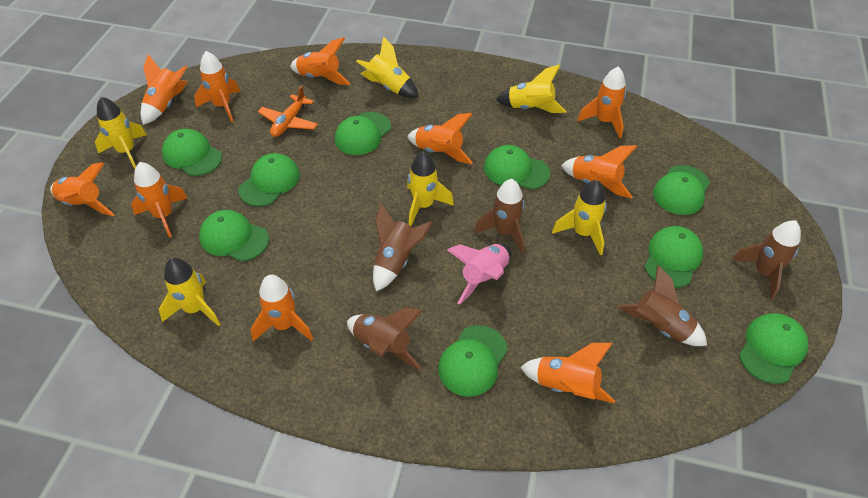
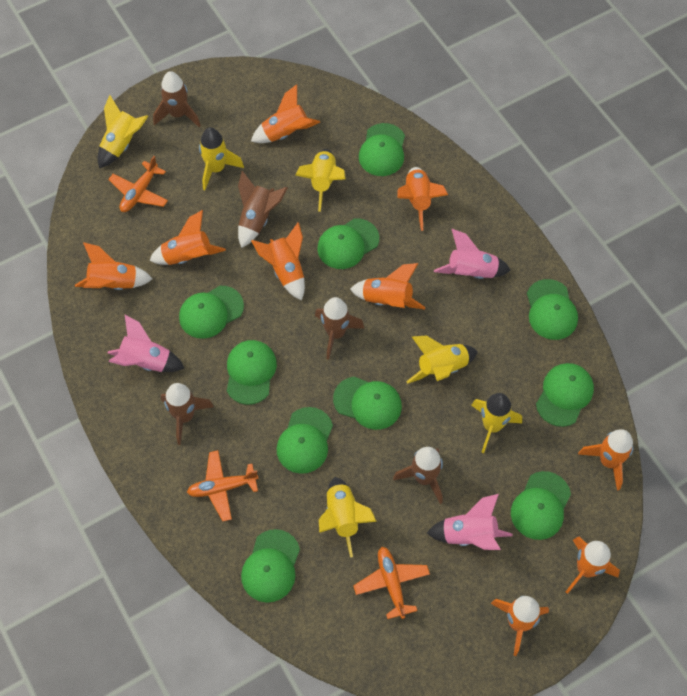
green cap: 9 -> 10
orange plane: 1 -> 3
orange rocket: 10 -> 9
pink rocket: 1 -> 3

